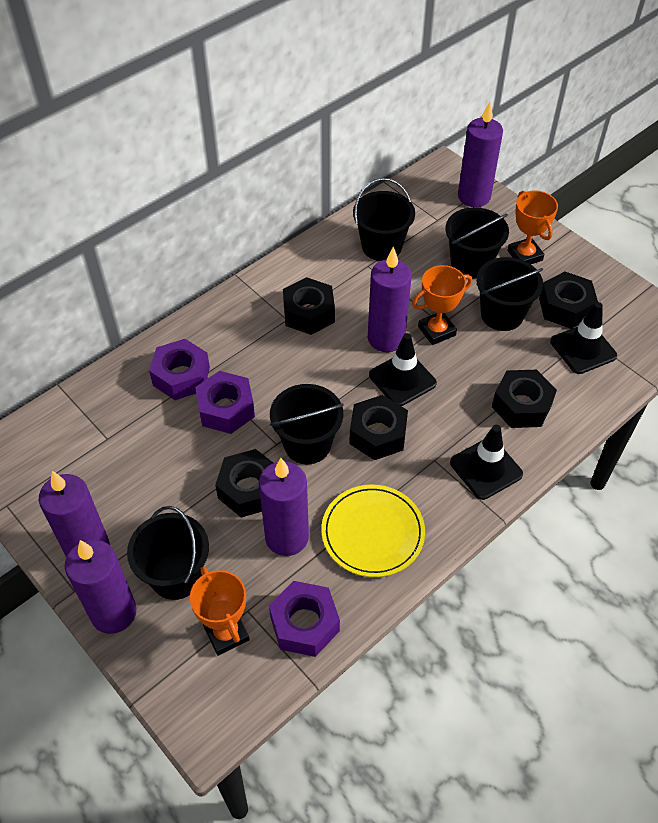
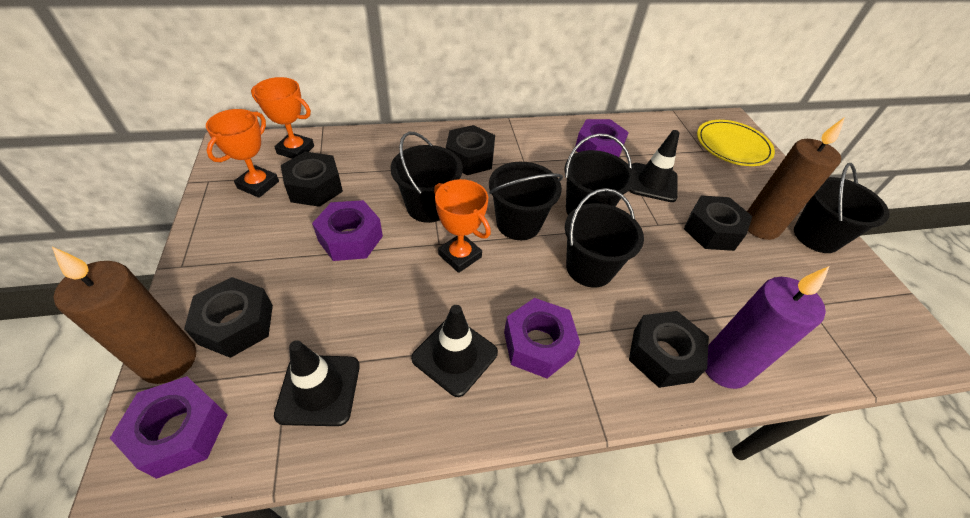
brown candle: 0 -> 2
purple candle: 5 -> 1
purple nut: 3 -> 4

